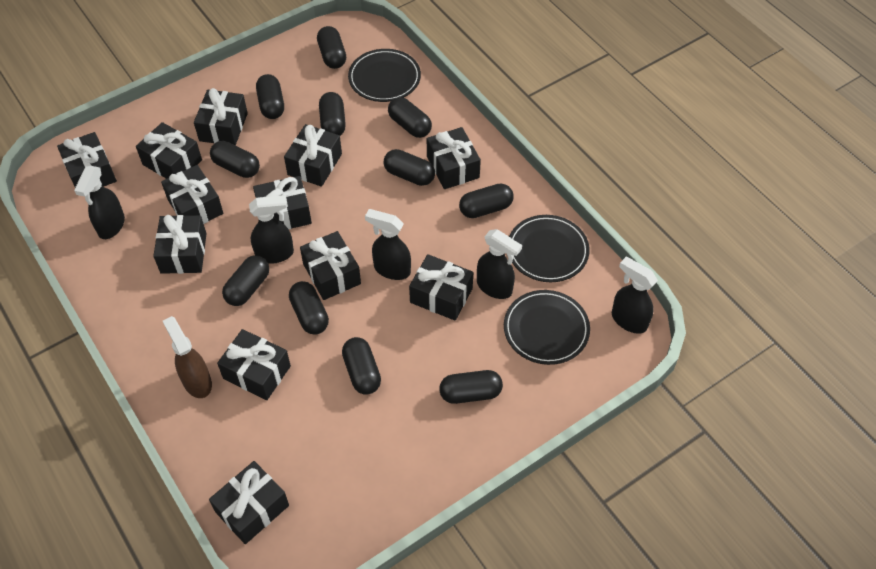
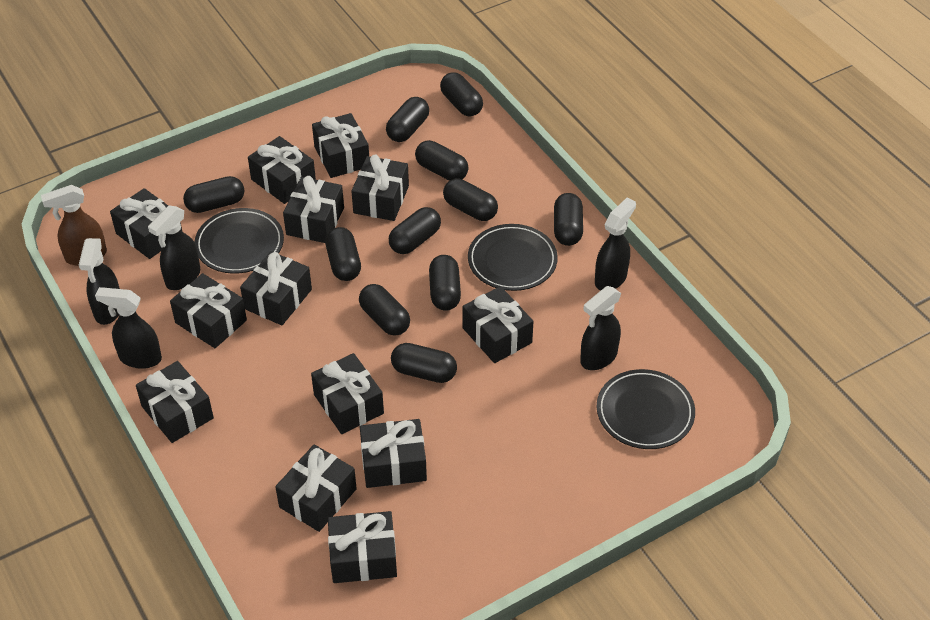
black gift: 12 -> 13

